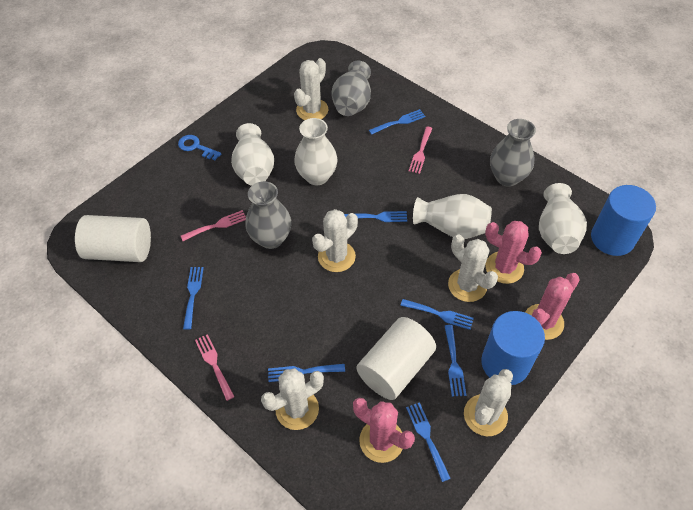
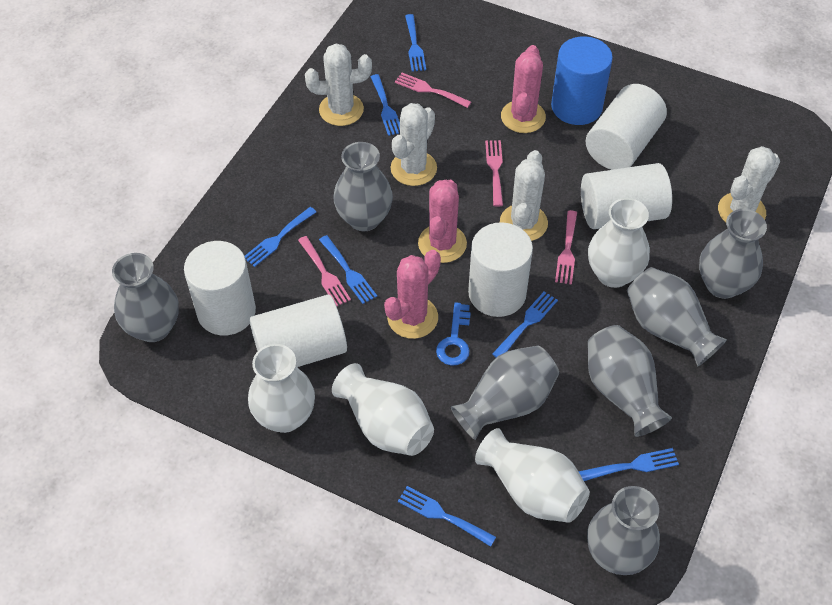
blue cylinder: 2 -> 1
grey vase: 3 -> 7
pink fork: 3 -> 4
white cactus: 5 -> 4
white cylinder: 2 -> 5

